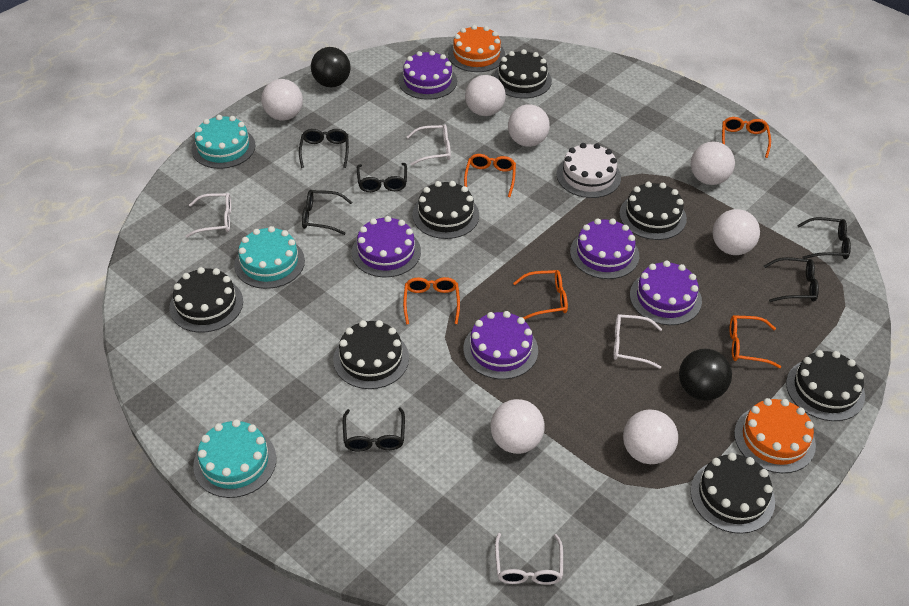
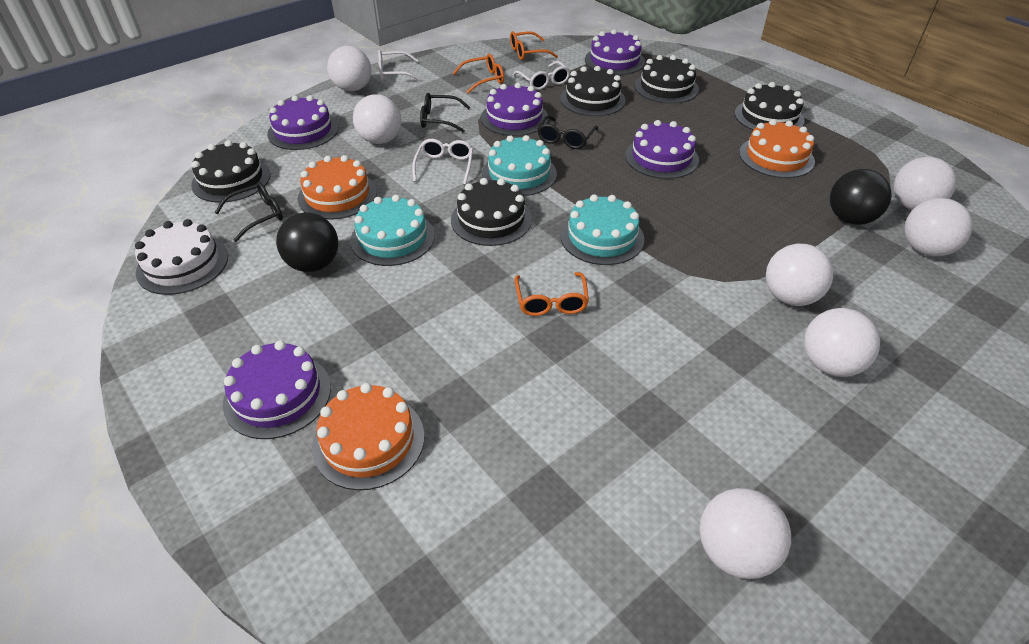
black cake: 7 -> 5
black glasses: 6 -> 3
orange cake: 2 -> 3
orange glasses: 5 -> 3
white glasses: 4 -> 3

